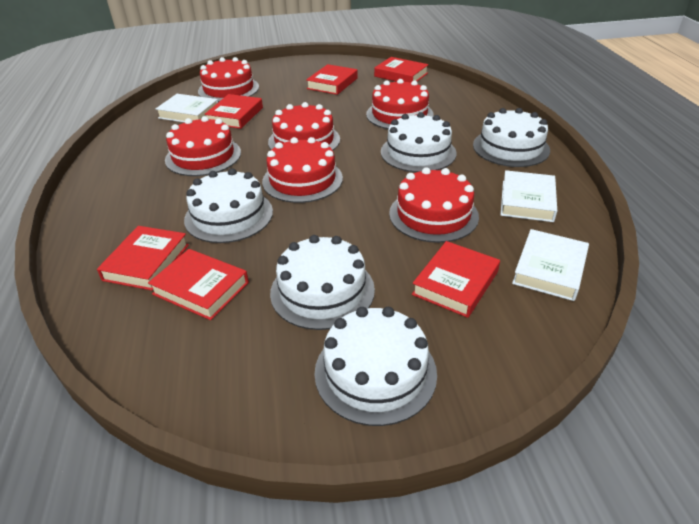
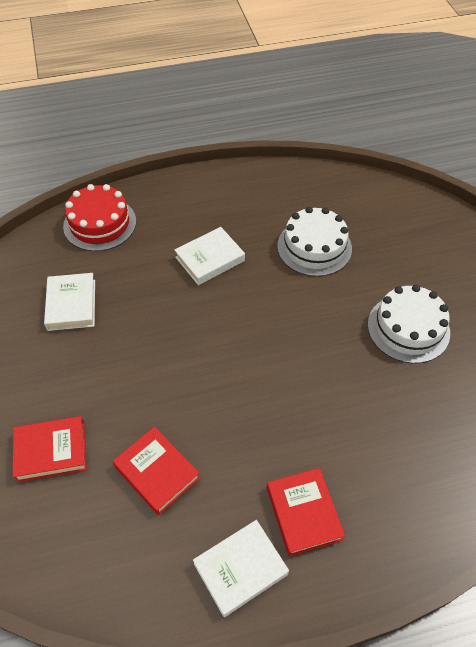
red book: 6 -> 3
red cake: 6 -> 1
white cake: 5 -> 2

